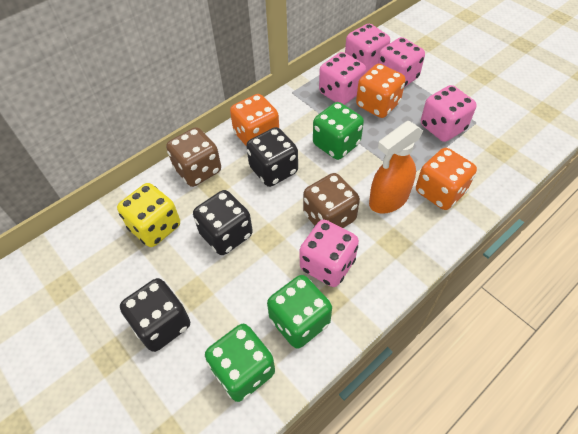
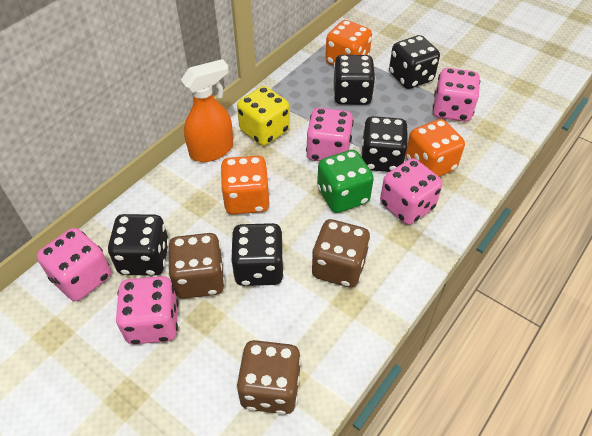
black dice: 3 -> 5
brown dice: 2 -> 3
green dice: 3 -> 1

